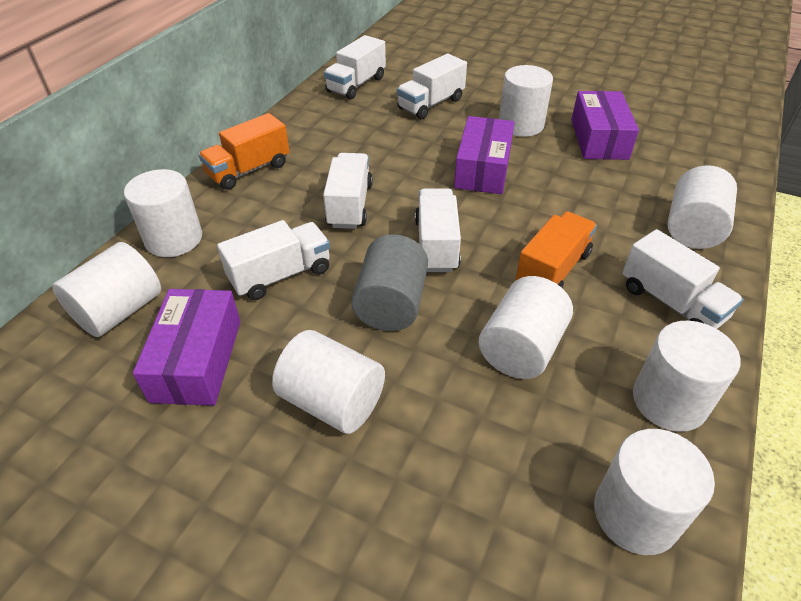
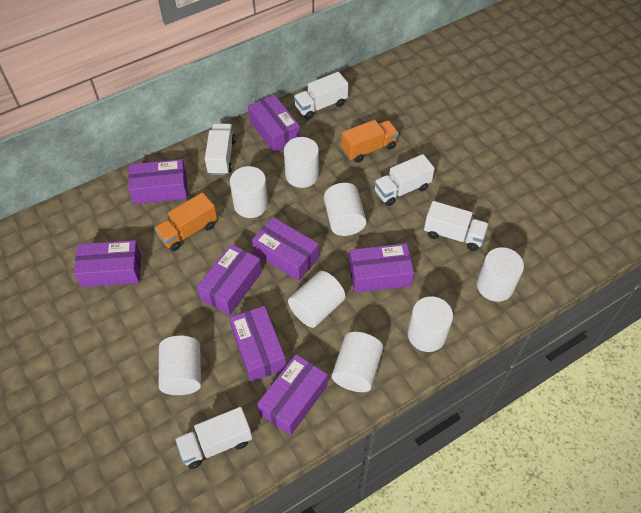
grey cylinder: 1 -> 0
purple box: 3 -> 8
white truck: 6 -> 5

